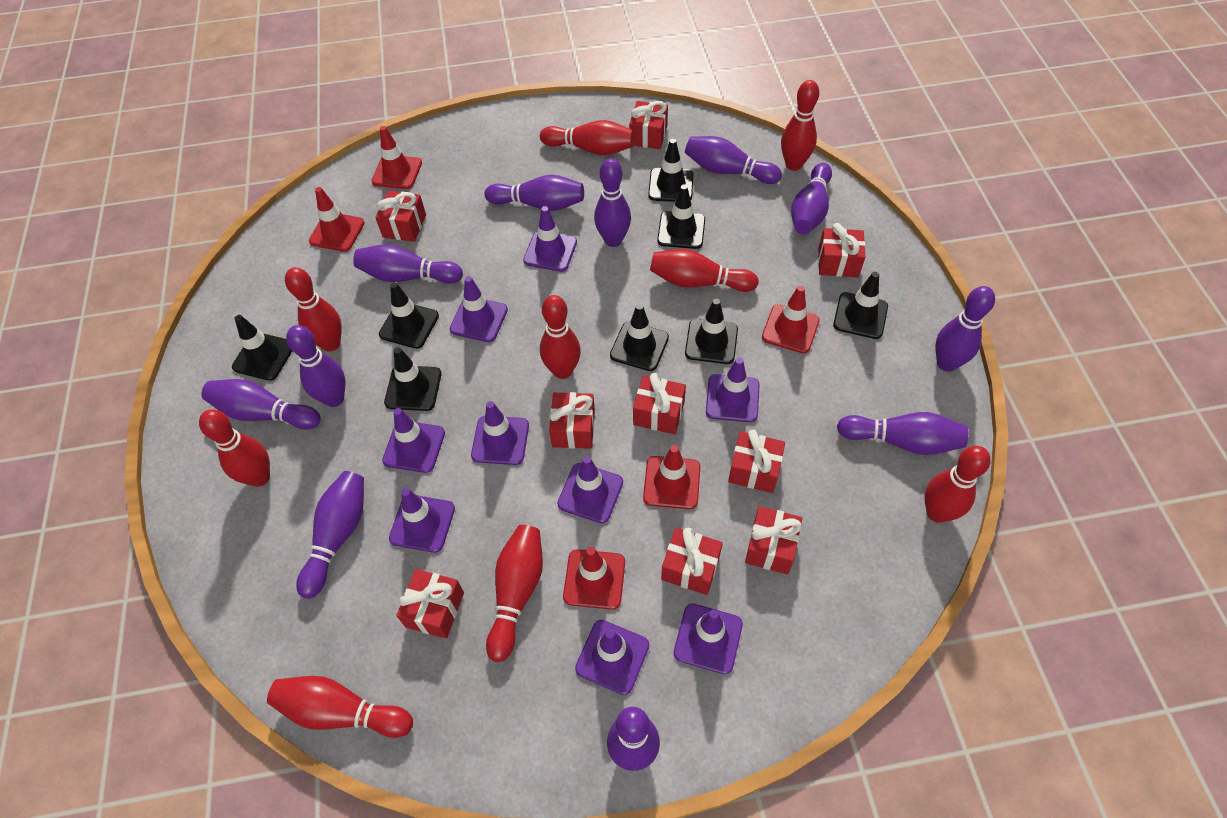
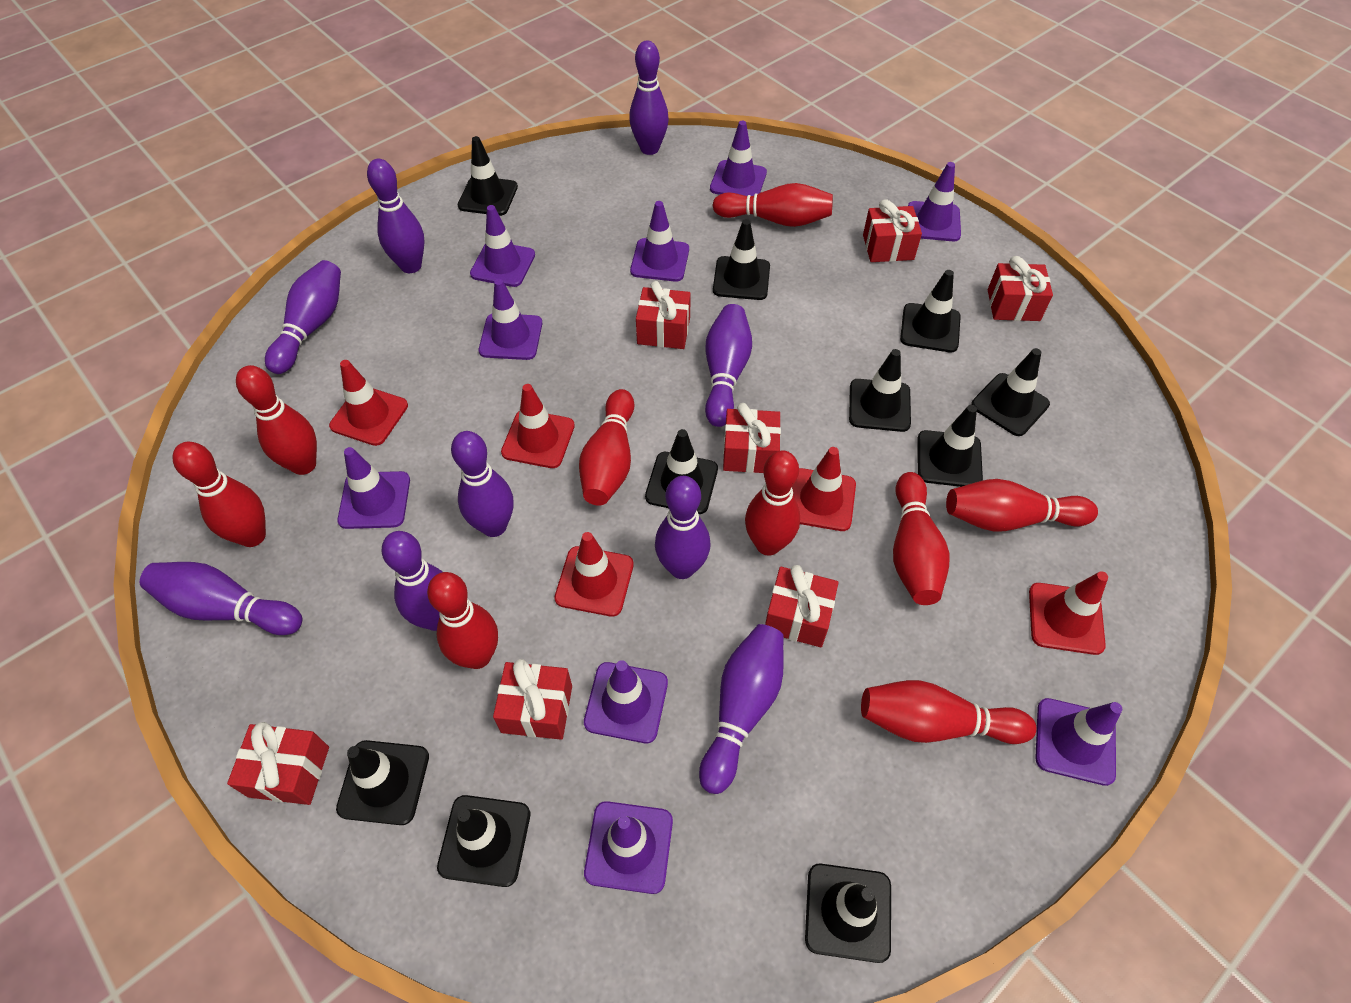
black traffic cone: 8 -> 10
purple bowling pin: 11 -> 9
red gift: 9 -> 7

